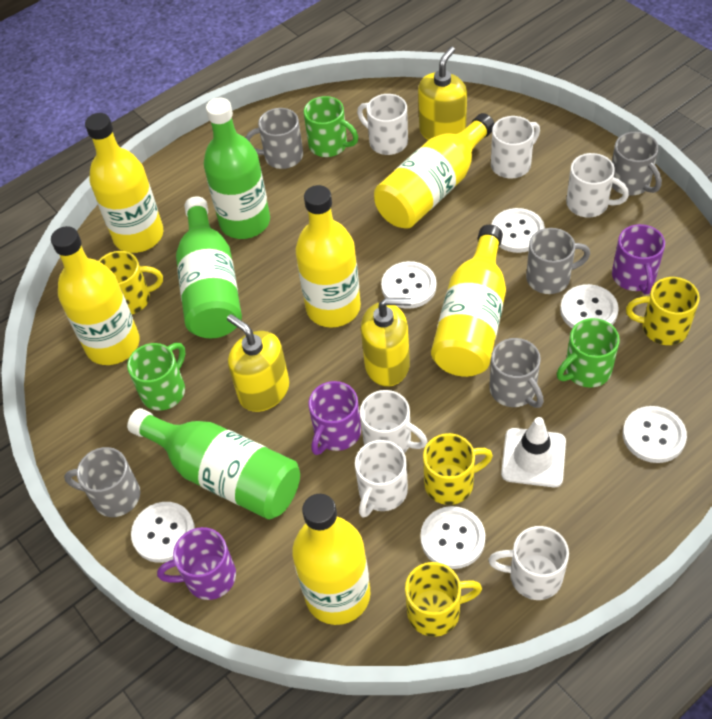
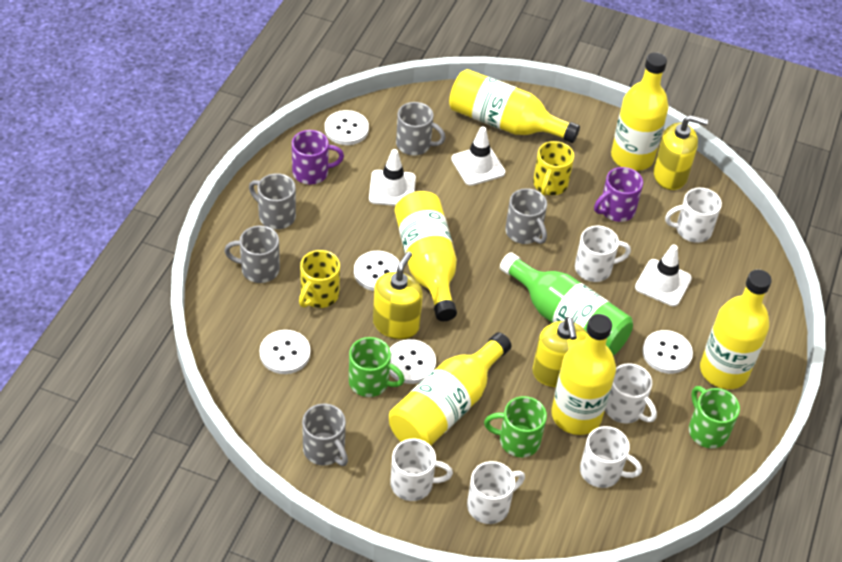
green bottle: 3 -> 1
purple mug: 3 -> 2
white button: 6 -> 5
white traffic cone: 1 -> 3
yellow mug: 4 -> 2

